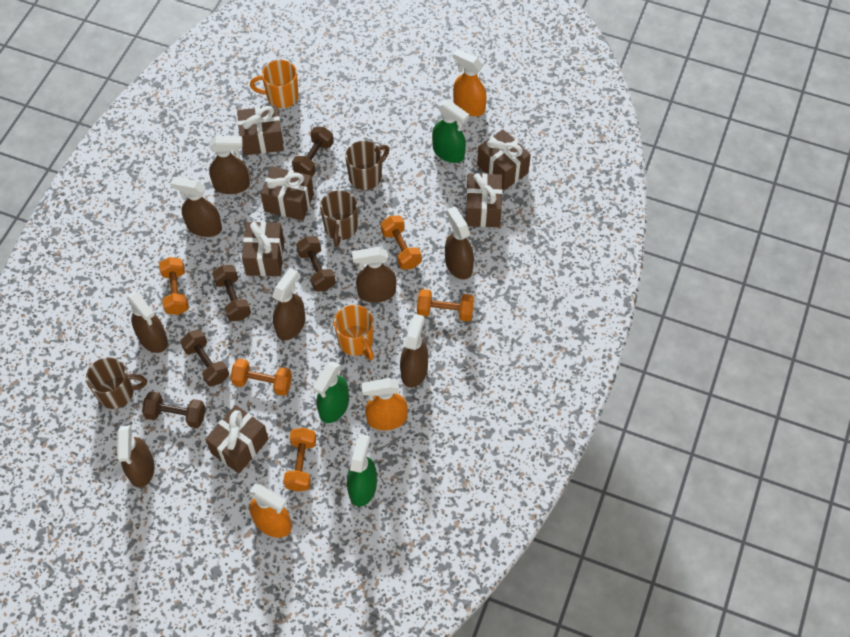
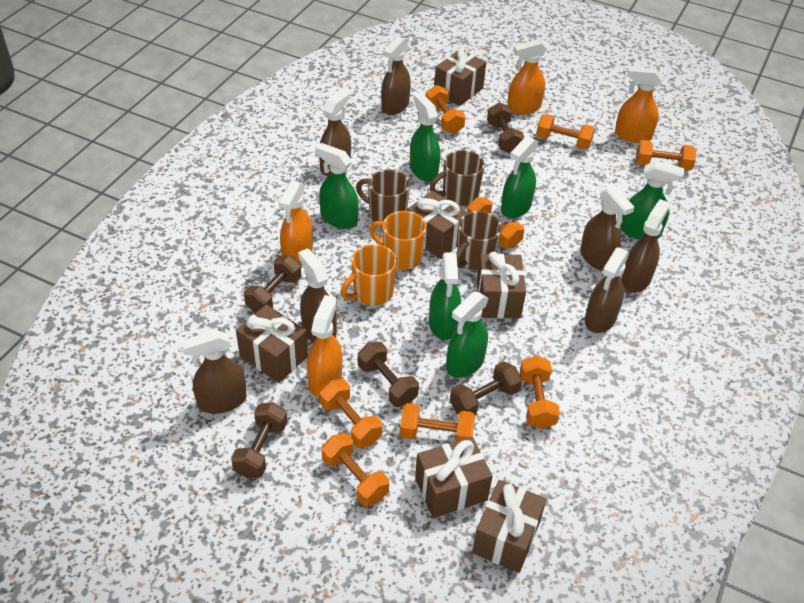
brown spray bottle: 8 -> 7
green spray bottle: 3 -> 6
orange dumbbell: 5 -> 8
orange spray bottle: 3 -> 4

